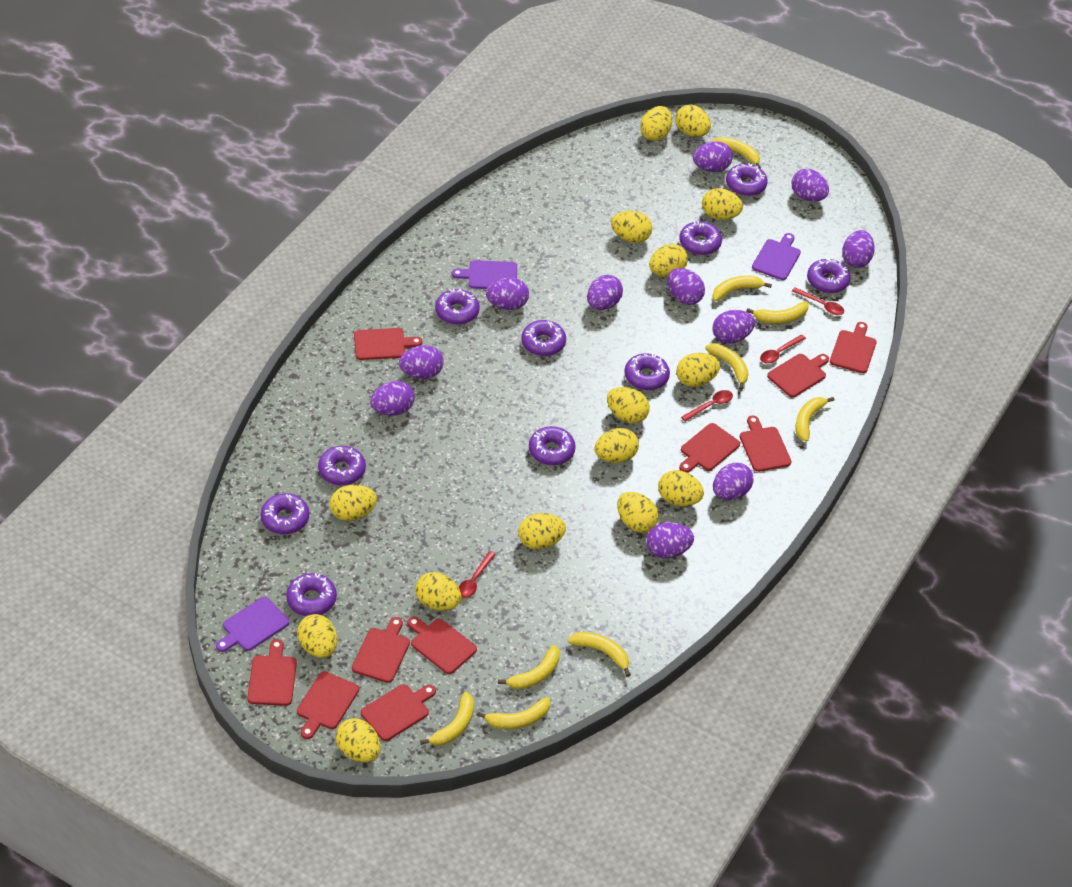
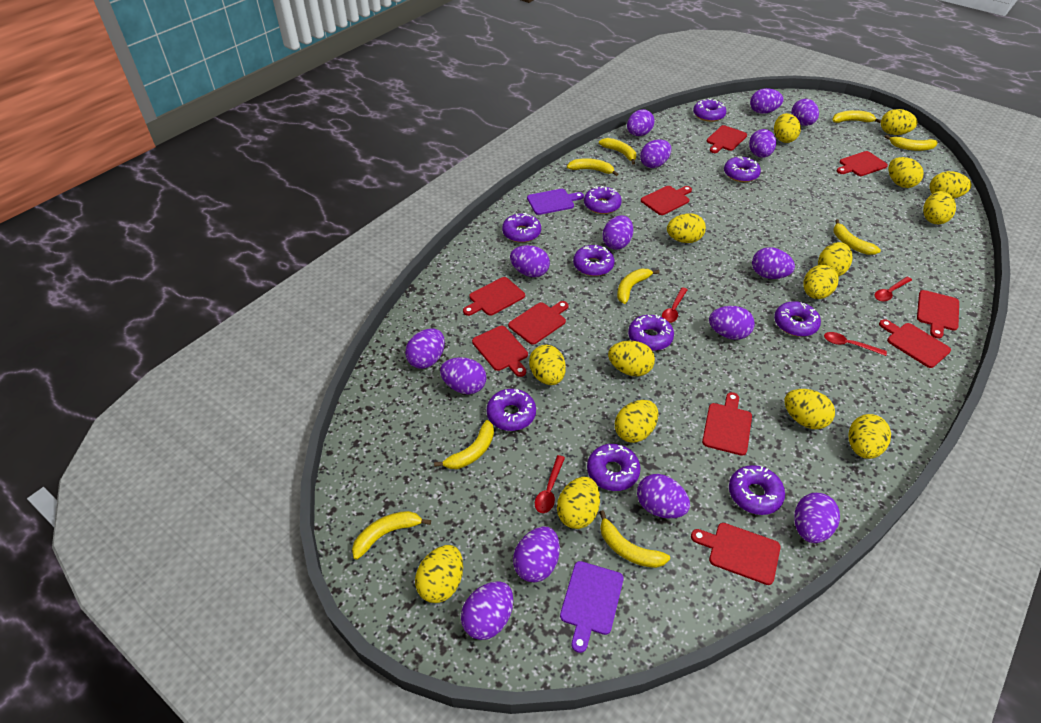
purple cutting board: 3 -> 2
purple egg: 11 -> 15

